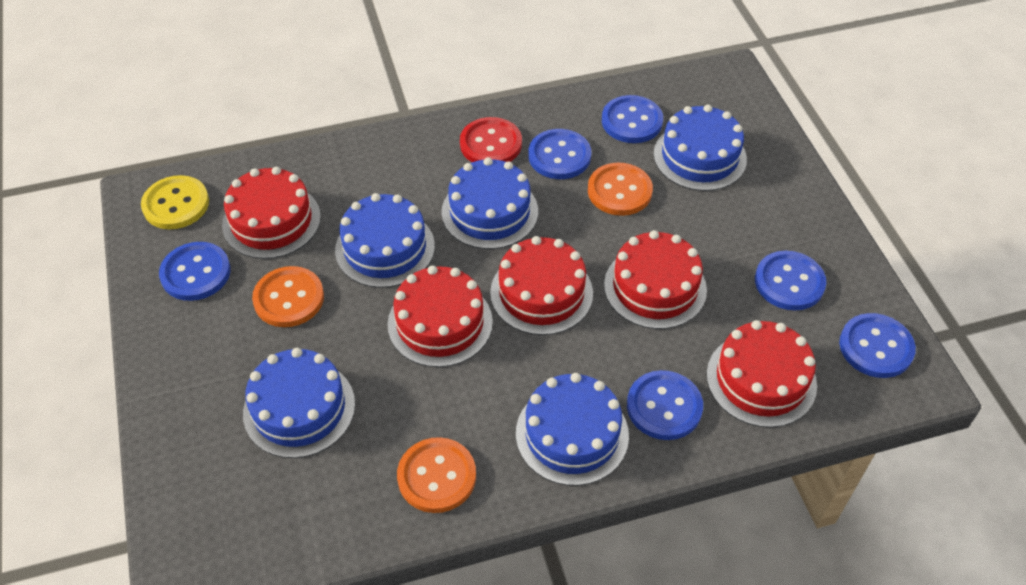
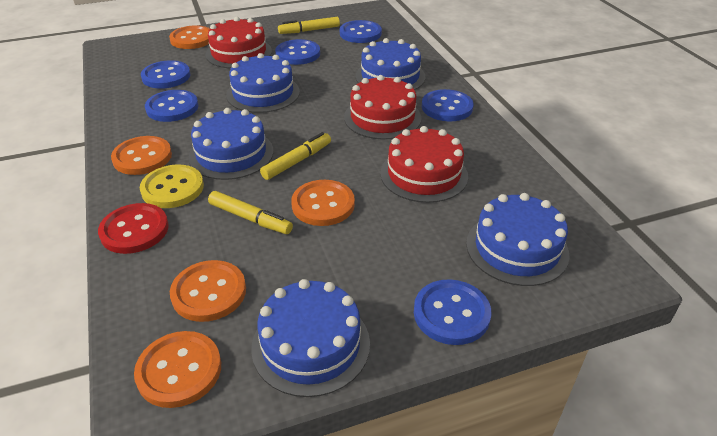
orange button: 3 -> 5
red cake: 5 -> 3
yellow marker: 0 -> 3

